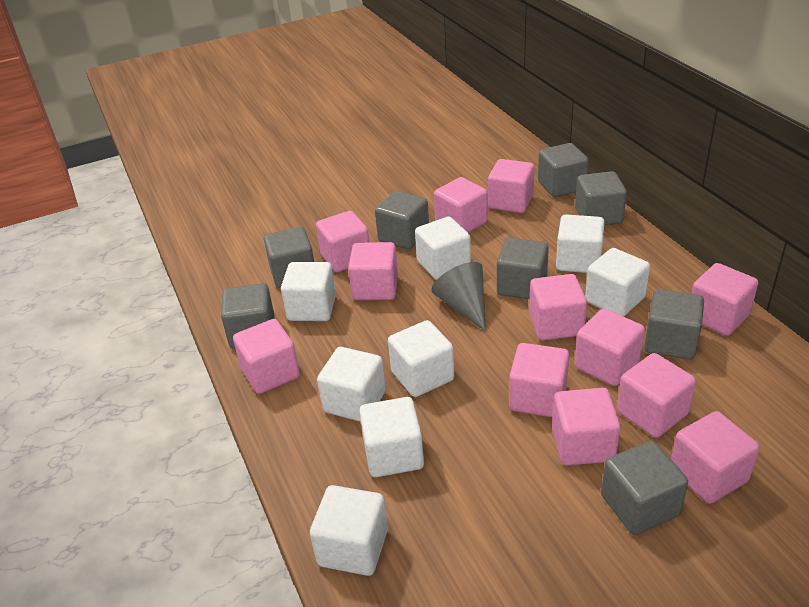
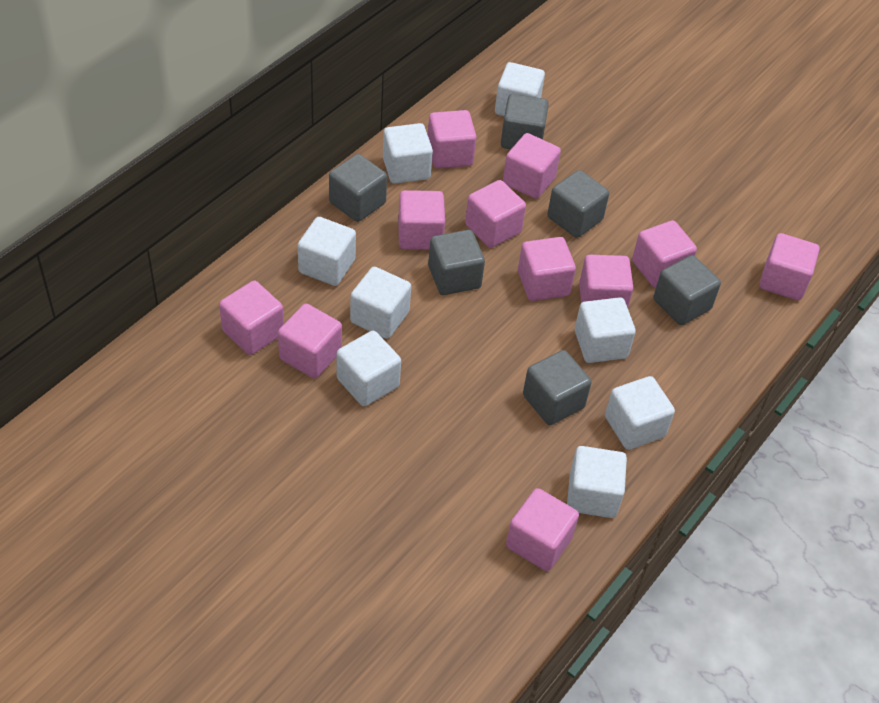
grey cone: 1 -> 0
grey cube: 8 -> 6
pink cube: 12 -> 11

